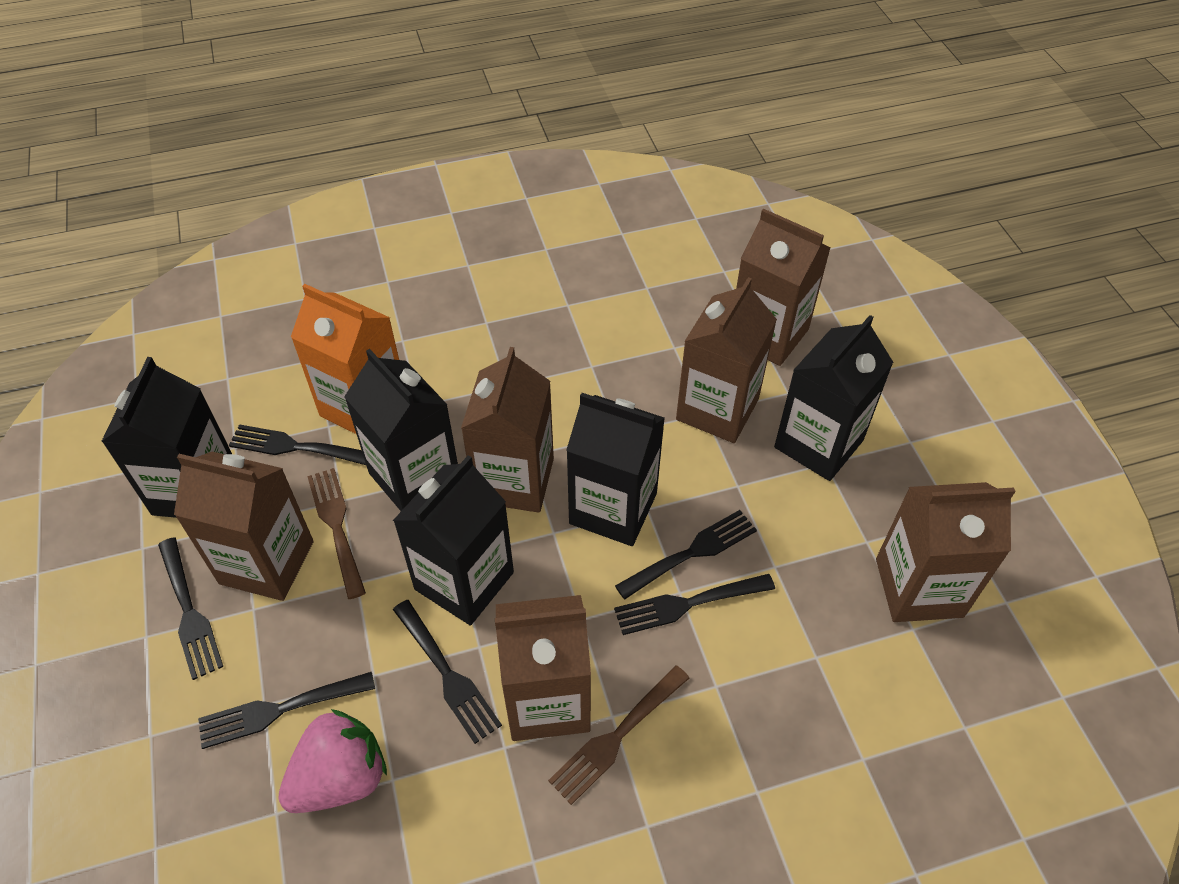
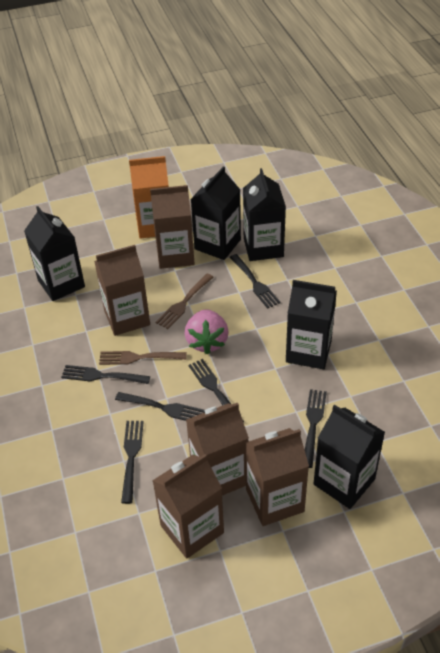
brown carton: 6 -> 5

